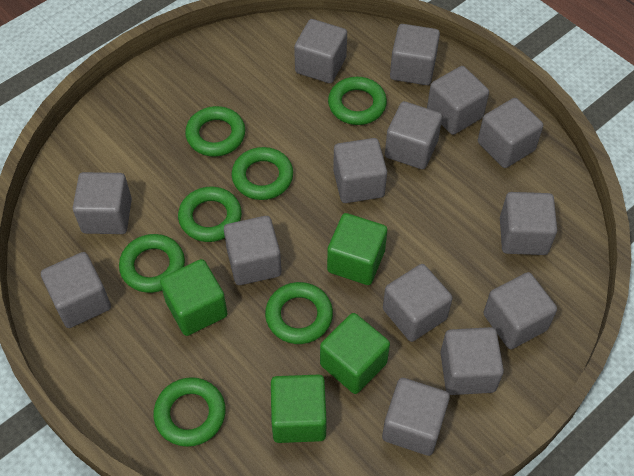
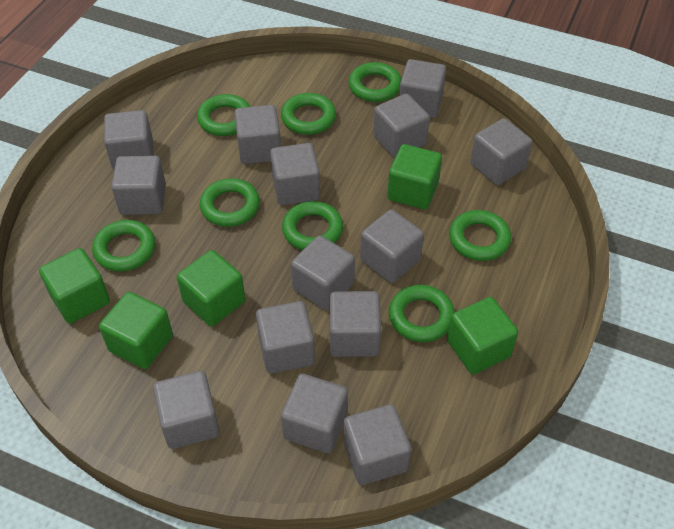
green cube: 4 -> 5
green ring: 7 -> 8

